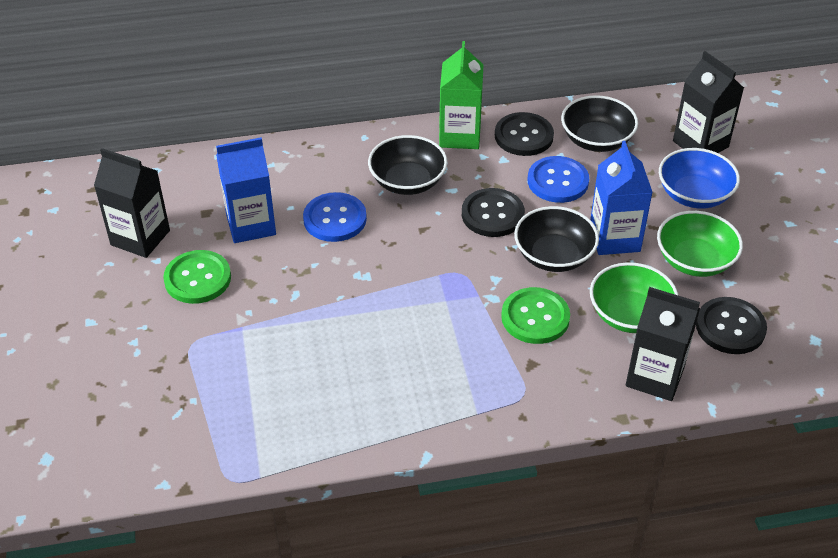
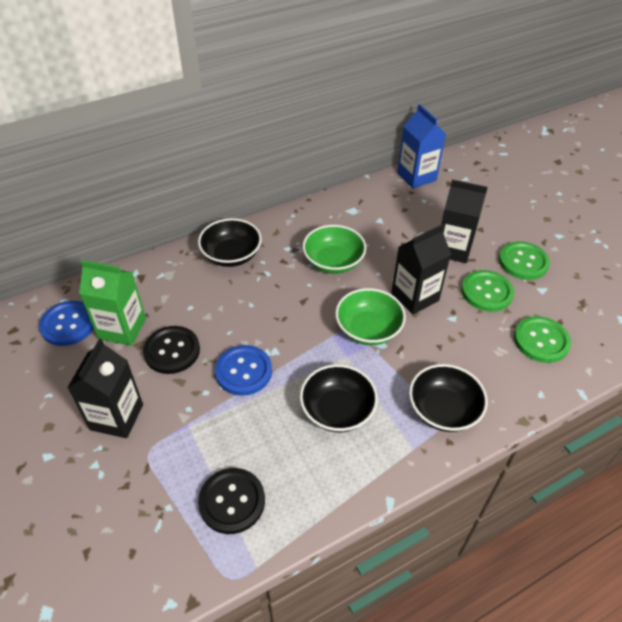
black button: 3 -> 2
blue bowl: 1 -> 0
blue carton: 2 -> 1
green button: 2 -> 3

